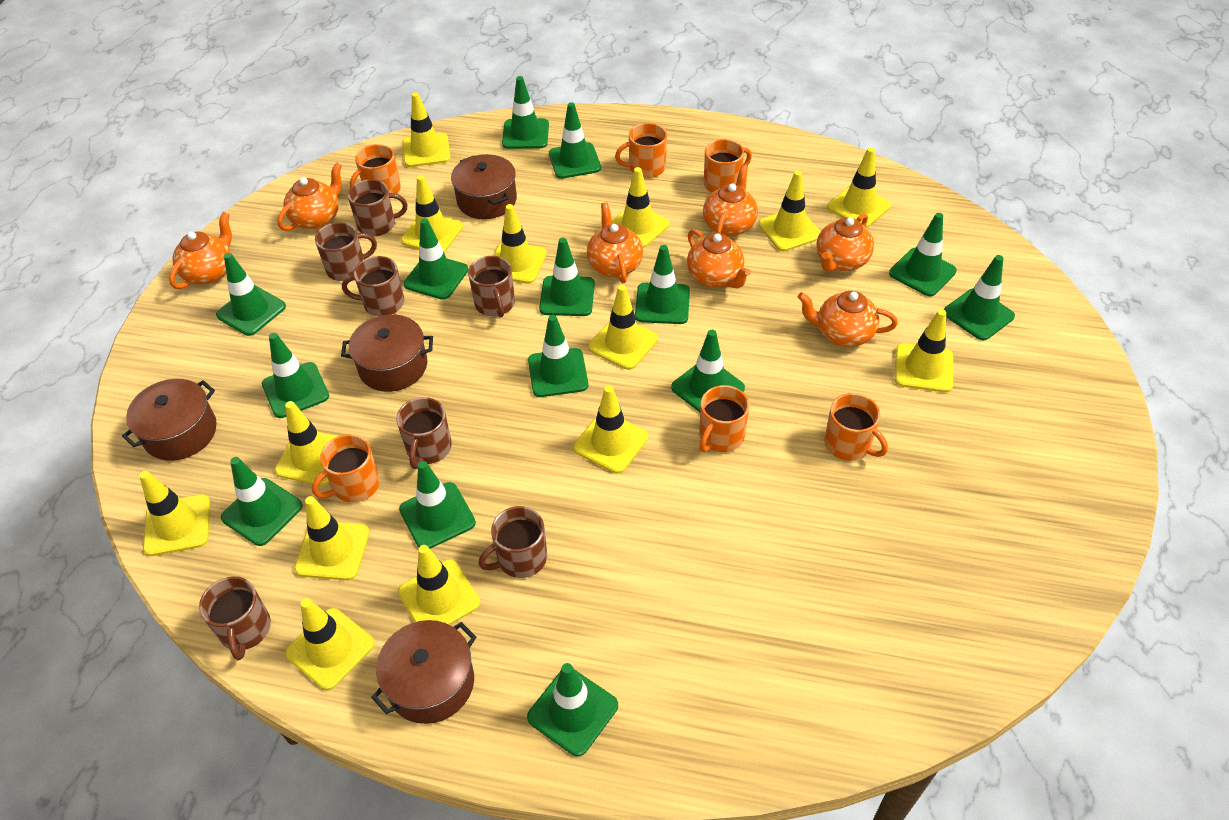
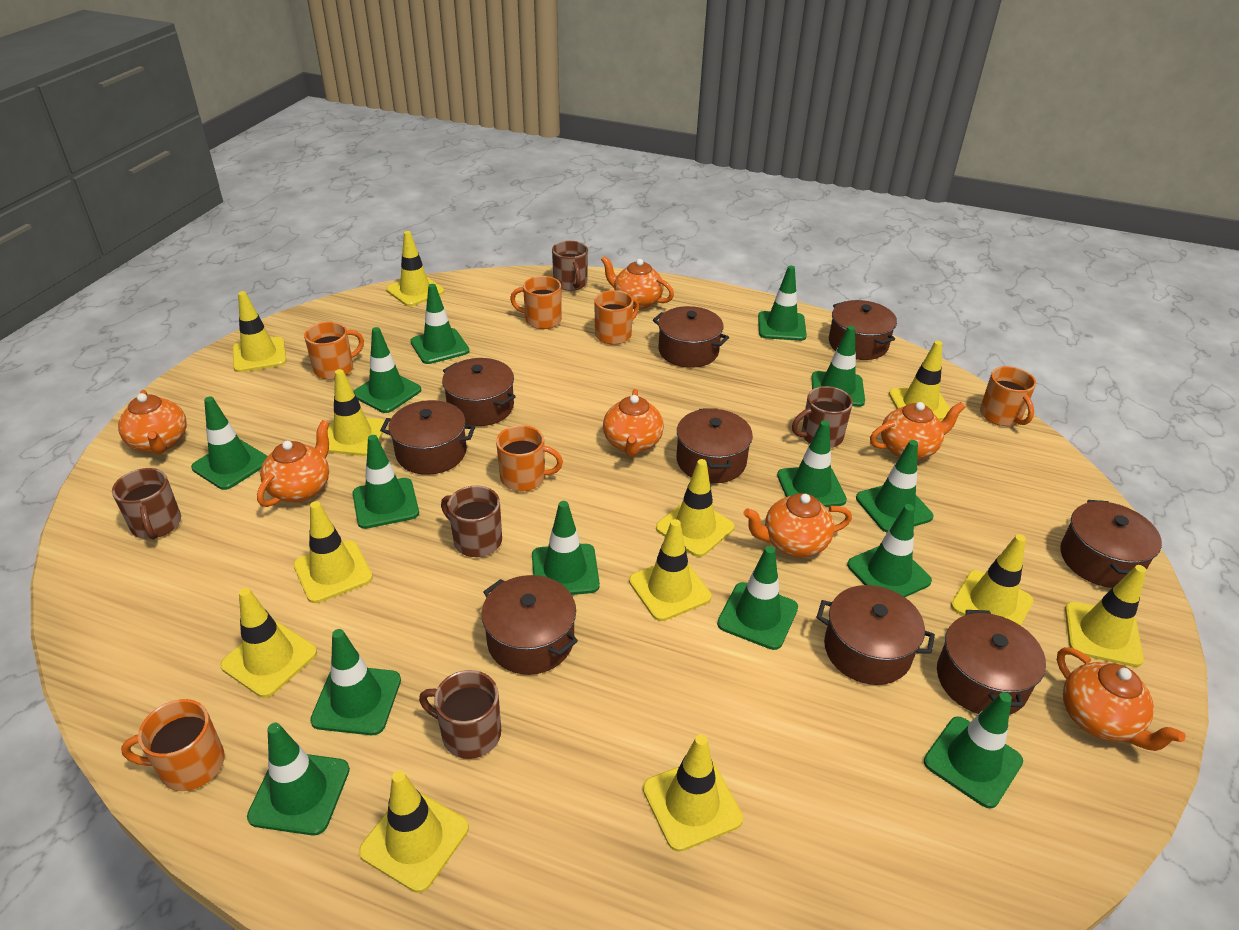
brown mug: 7 -> 5
brown pot: 4 -> 9
yellow traffic cone: 14 -> 12

